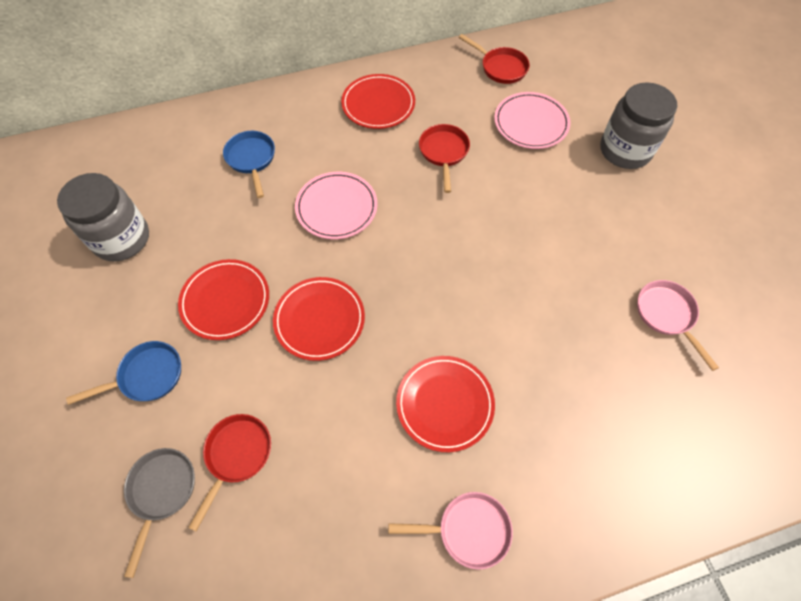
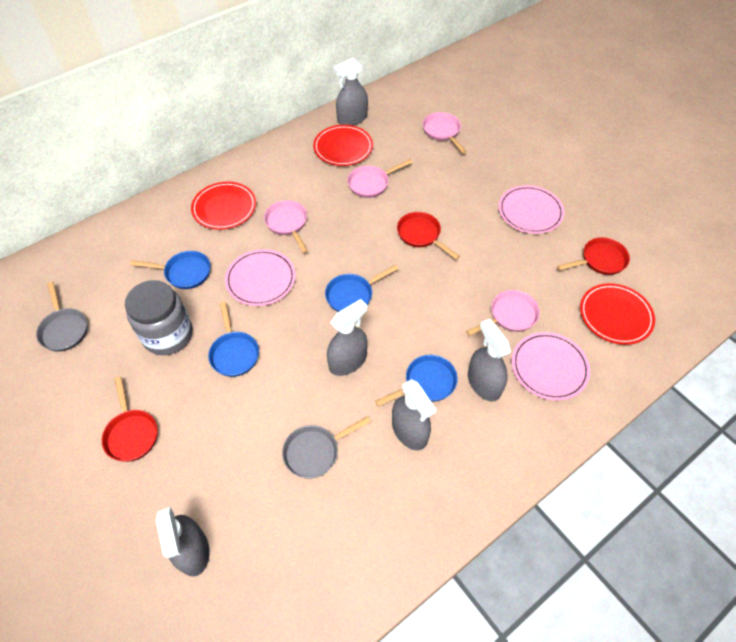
blue pan: 2 -> 4
grey jar: 2 -> 1
grey pan: 1 -> 2
grey spray bottle: 0 -> 5
pink pan: 2 -> 4
pink plate: 2 -> 3
red plate: 4 -> 3

